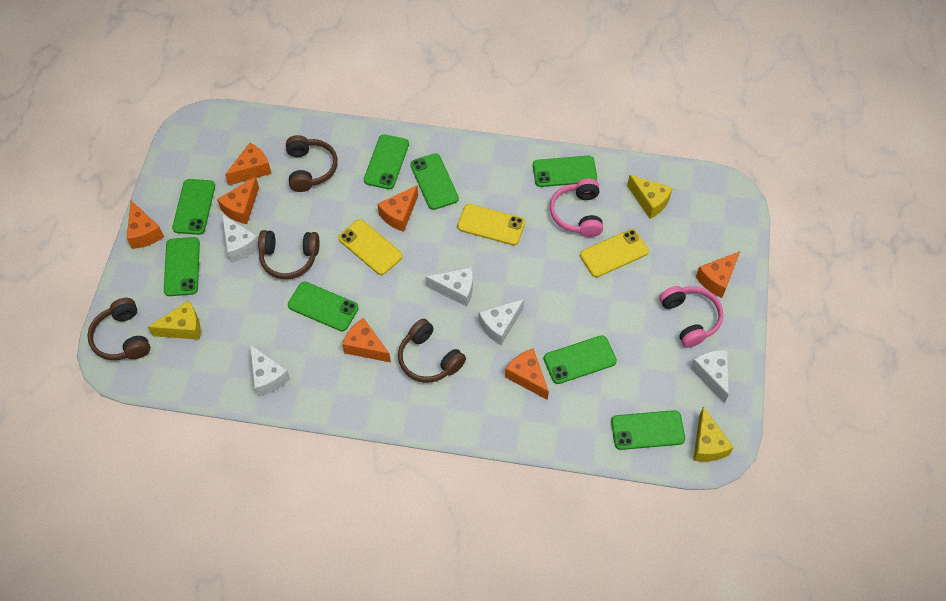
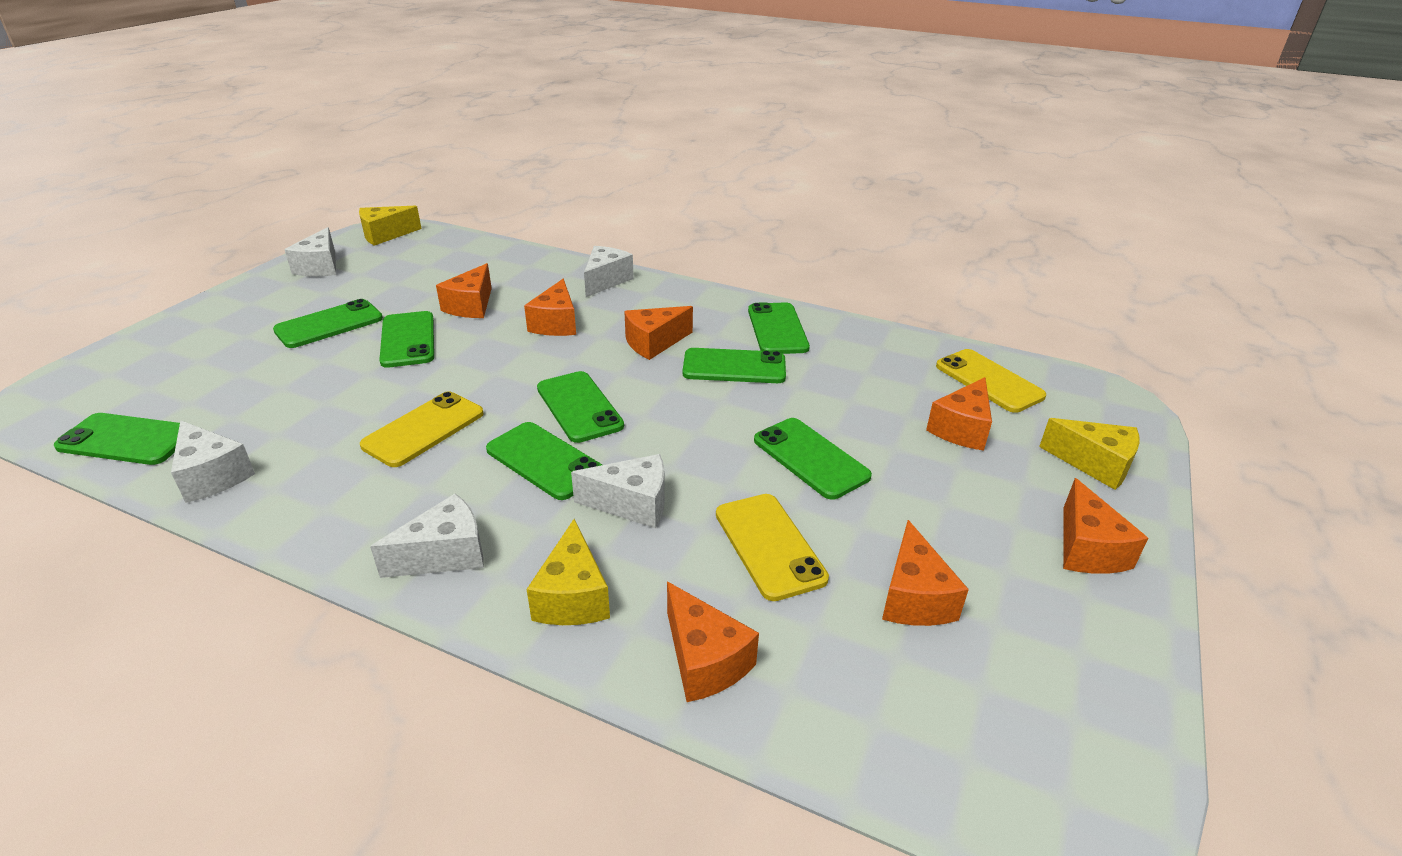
brown headphones: 4 -> 0
pink headphones: 2 -> 0

